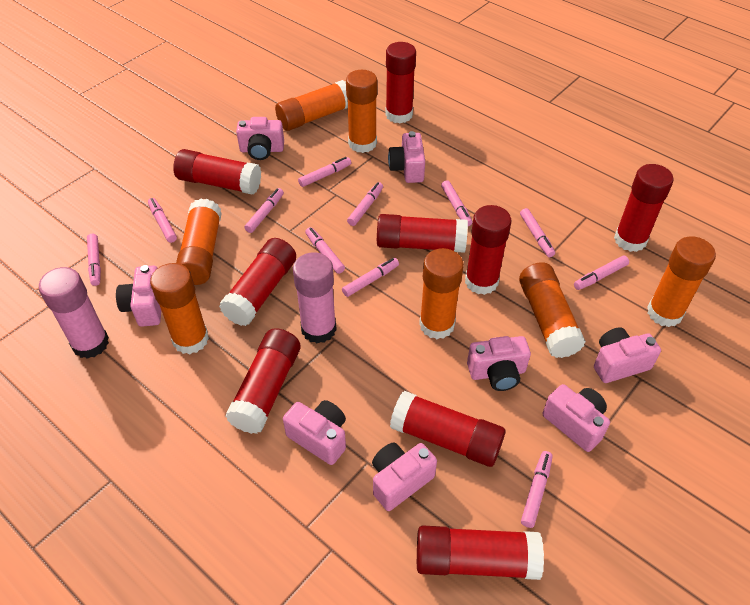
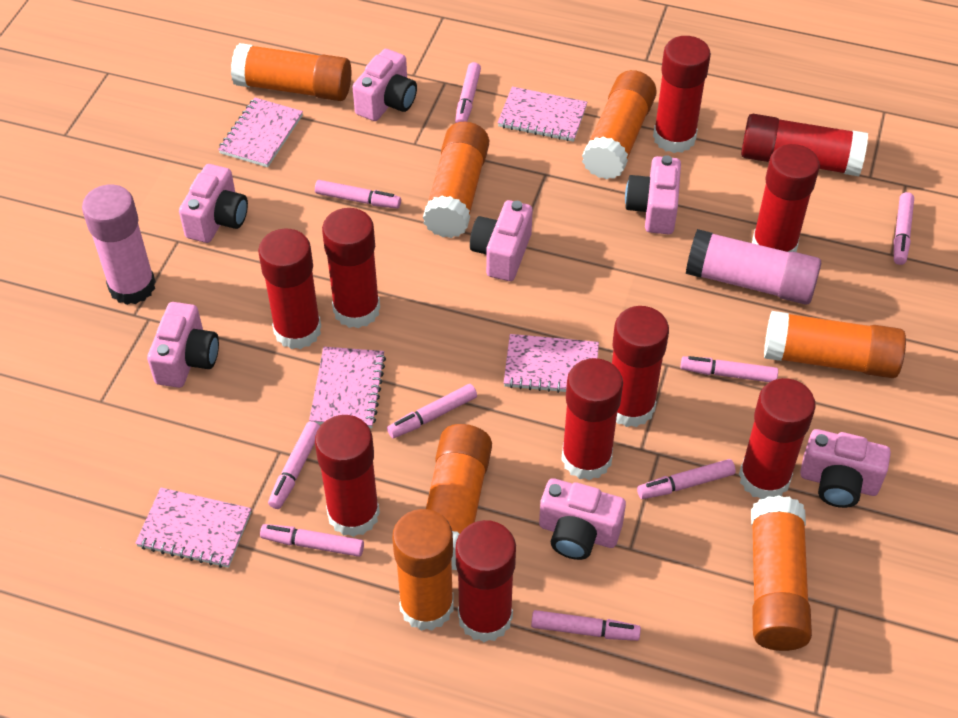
pink camera: 8 -> 7
pink marker: 11 -> 9
pink notebook: 0 -> 5
red glue stick: 9 -> 10

